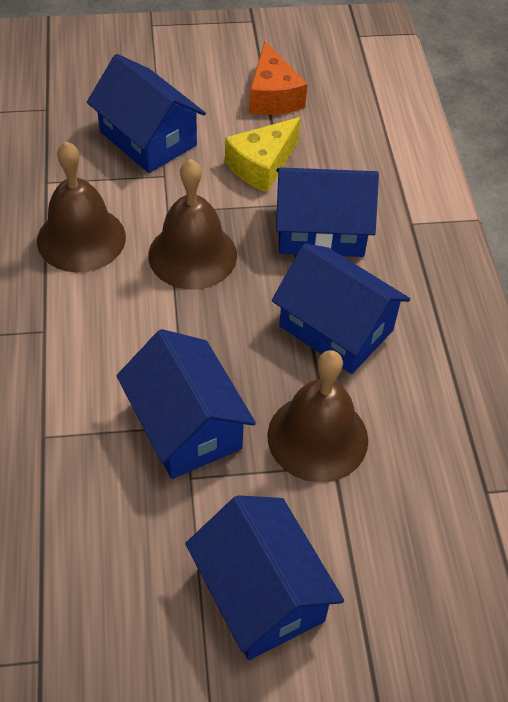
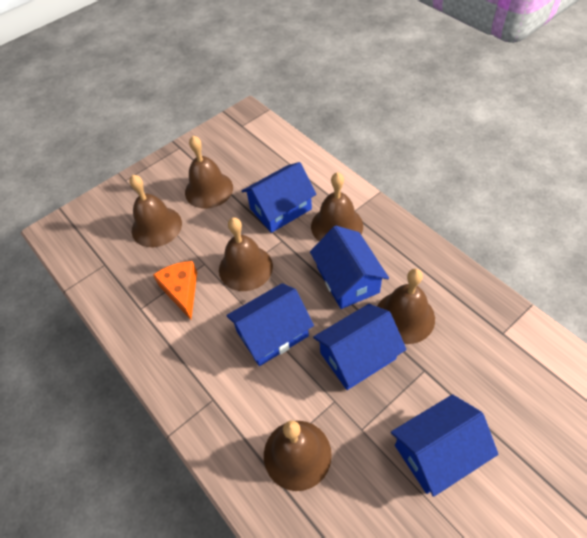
brown bell: 3 -> 6
yellow cheese: 1 -> 0

